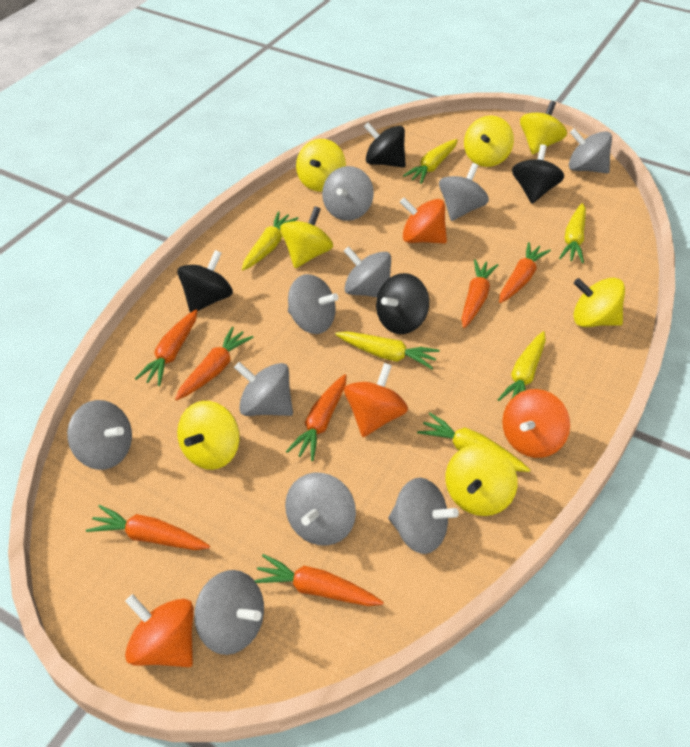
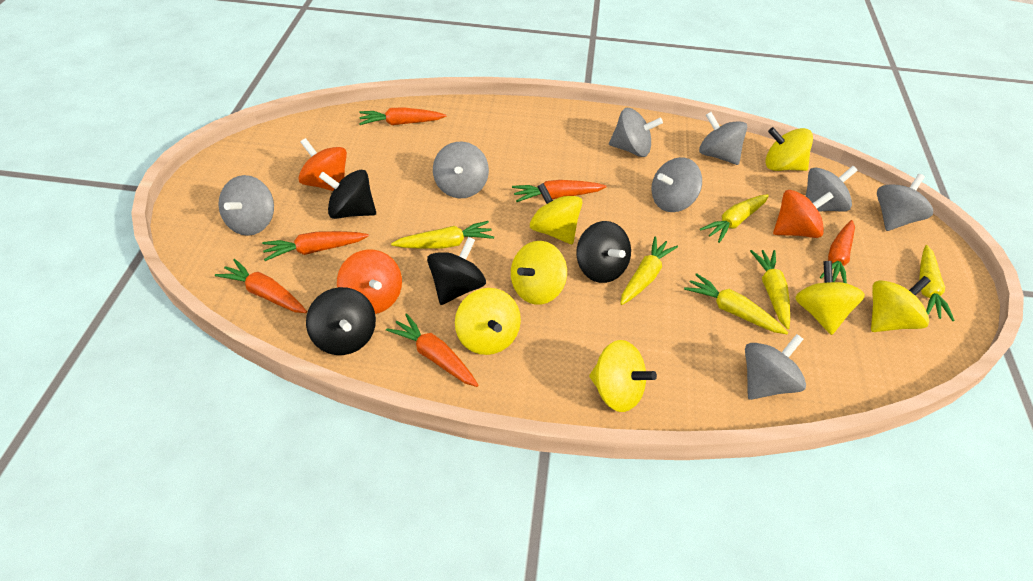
grey spinning top: 10 -> 8
orange carrot: 7 -> 6
orange spinning top: 4 -> 3

